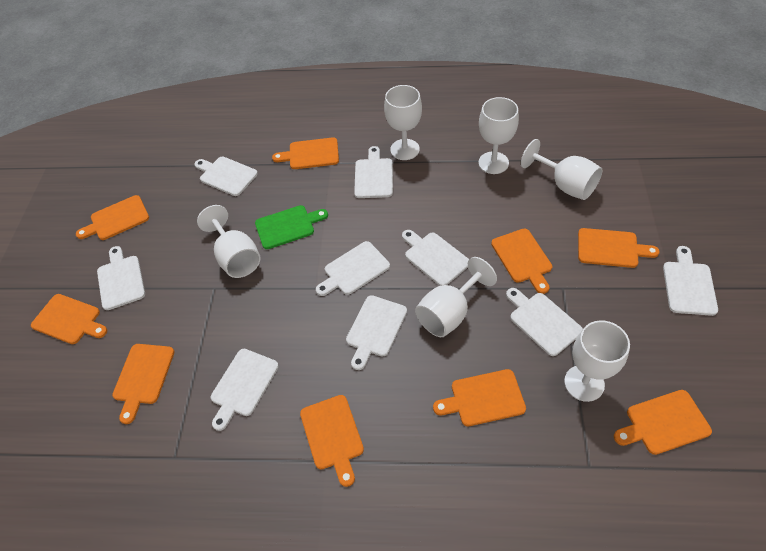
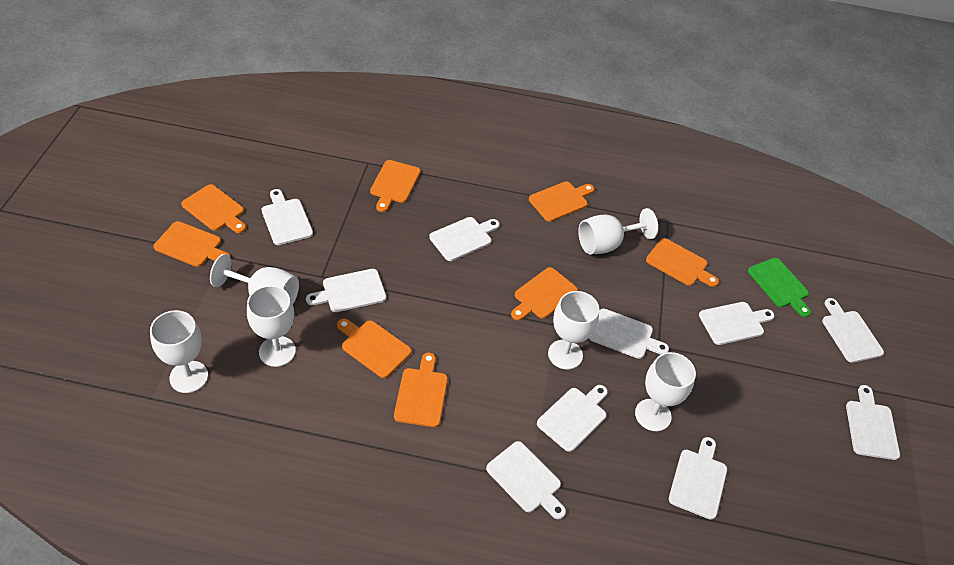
orange cutting board: 9 -> 8
white cutting board: 9 -> 10

